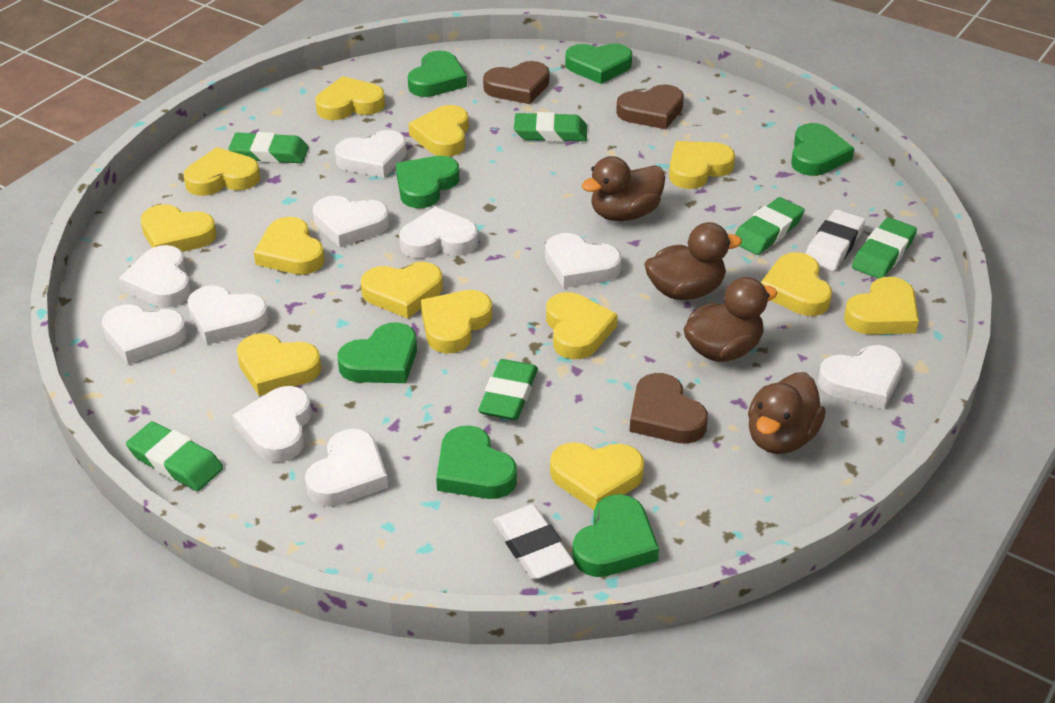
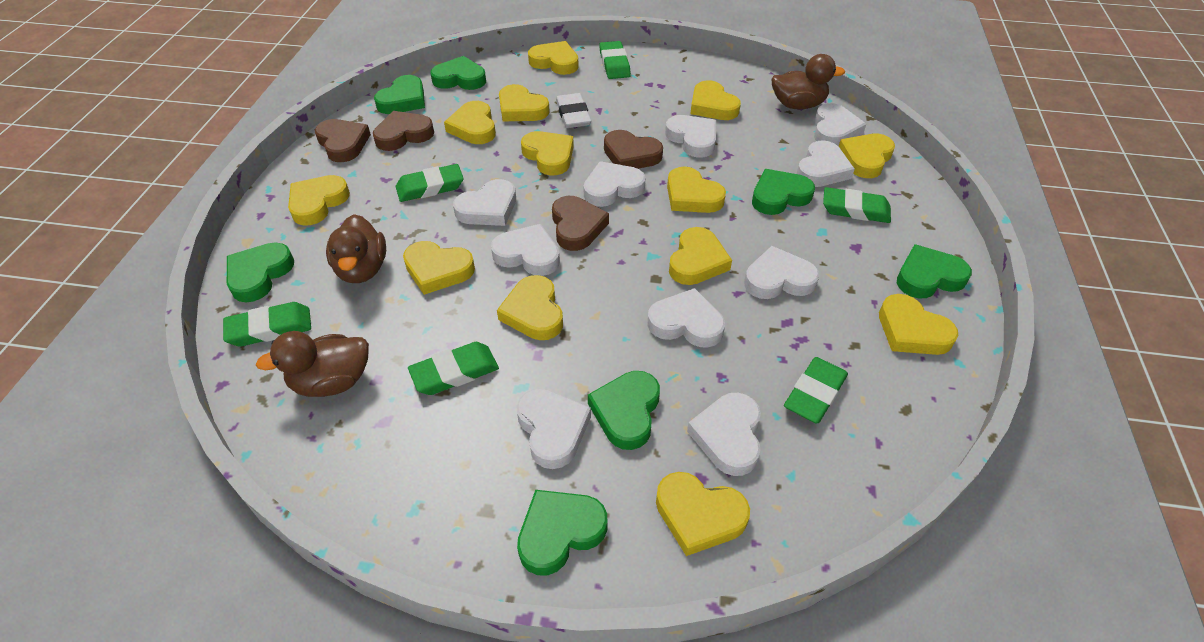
brown duck: 4 -> 3
brown heart: 3 -> 4
white eraser: 2 -> 1

